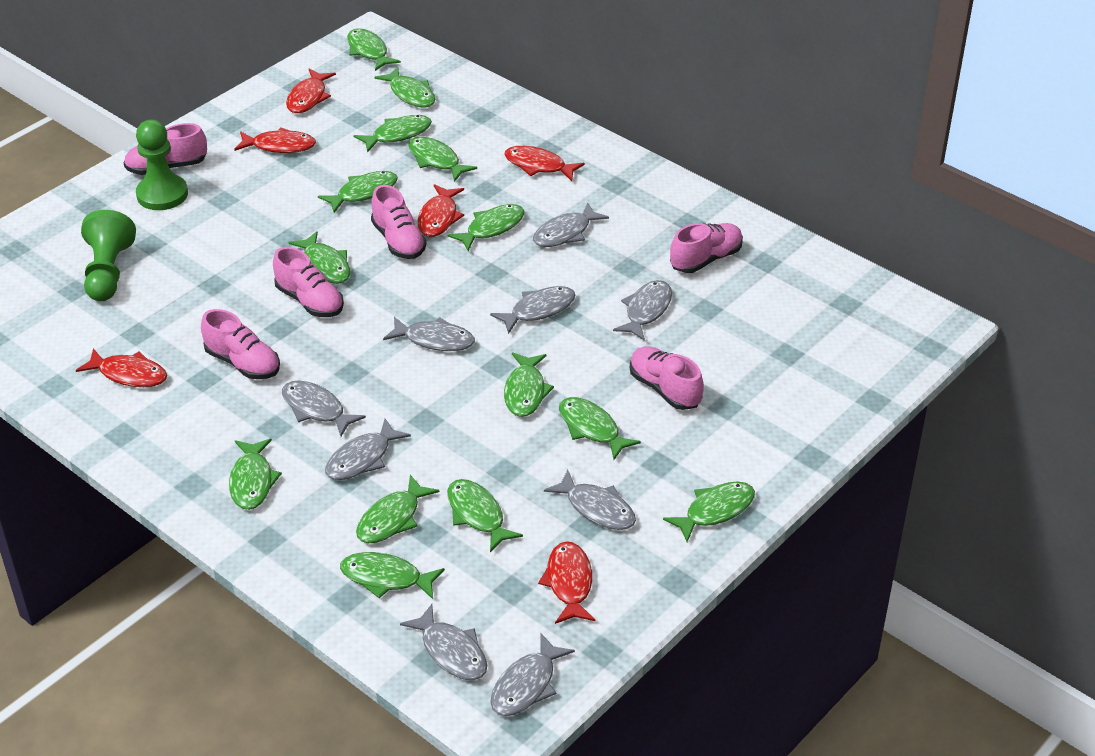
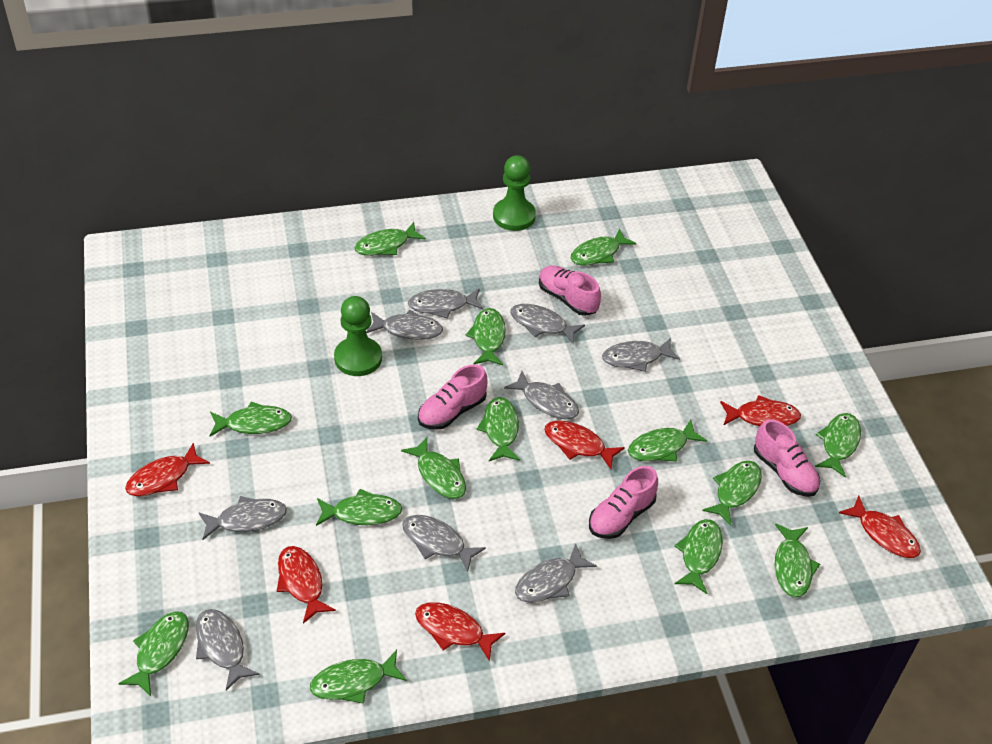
pink shoe: 6 -> 4

